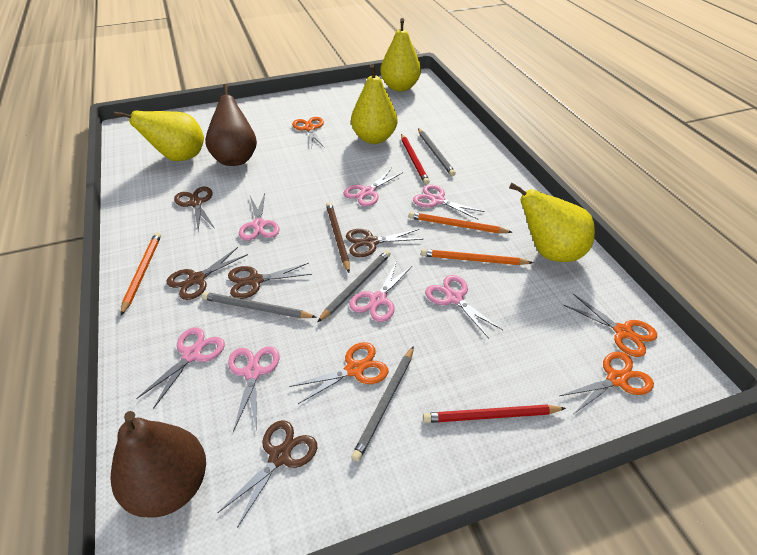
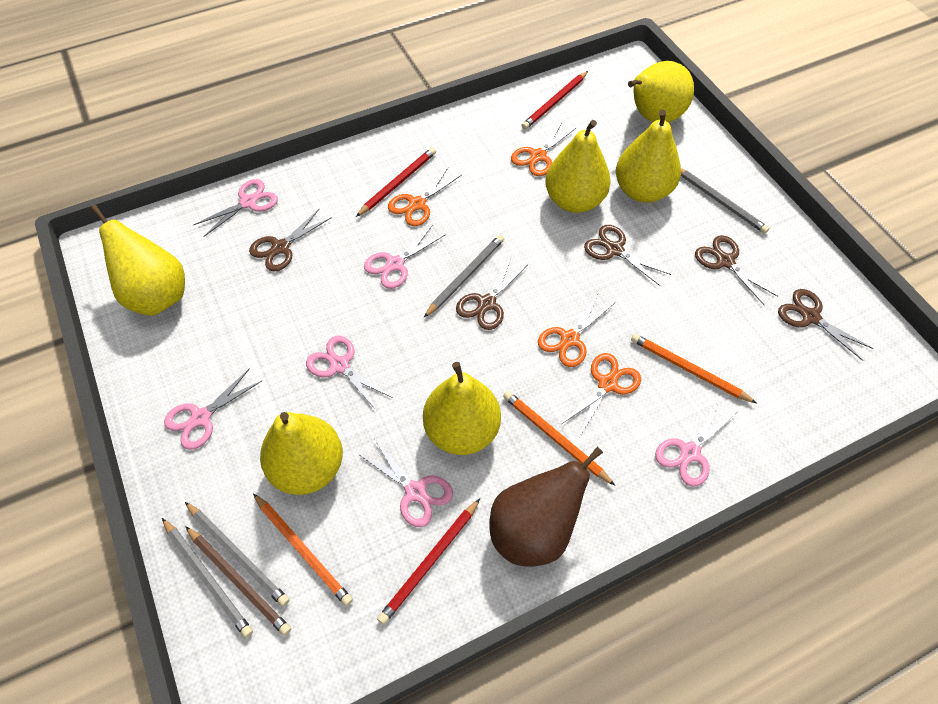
brown pear: 2 -> 1
pink scissors: 7 -> 6
red pencil: 2 -> 3
yellow pear: 4 -> 6

